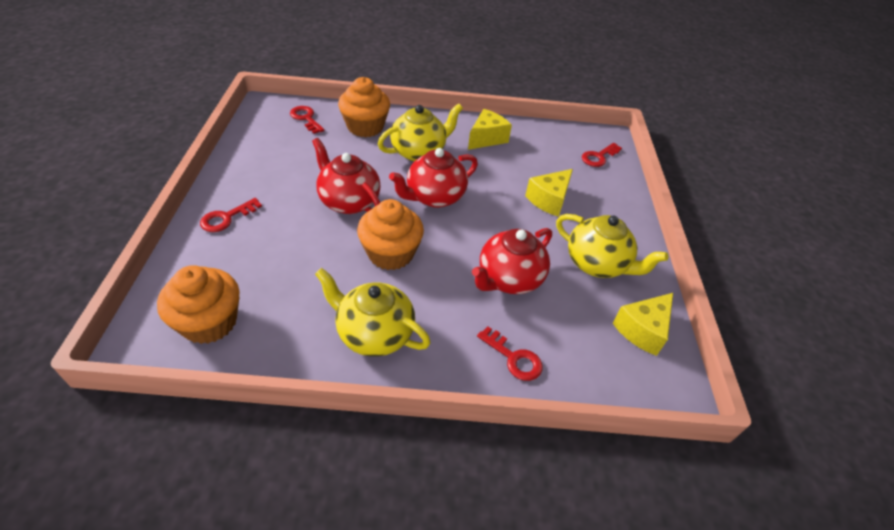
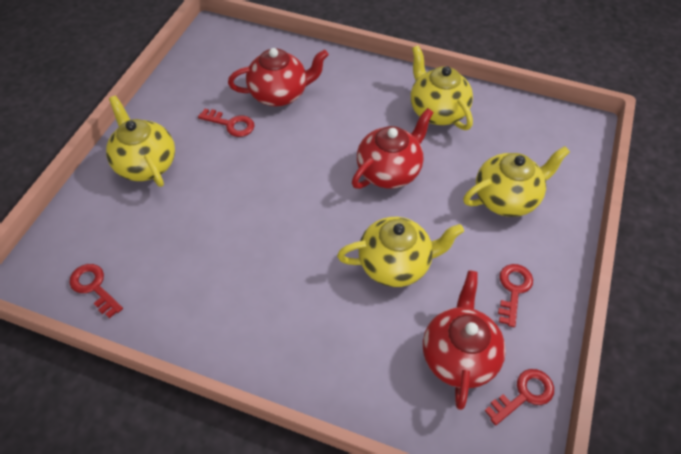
orange cupcake: 3 -> 0
yellow cheese: 3 -> 0
yellow teapot: 3 -> 4

